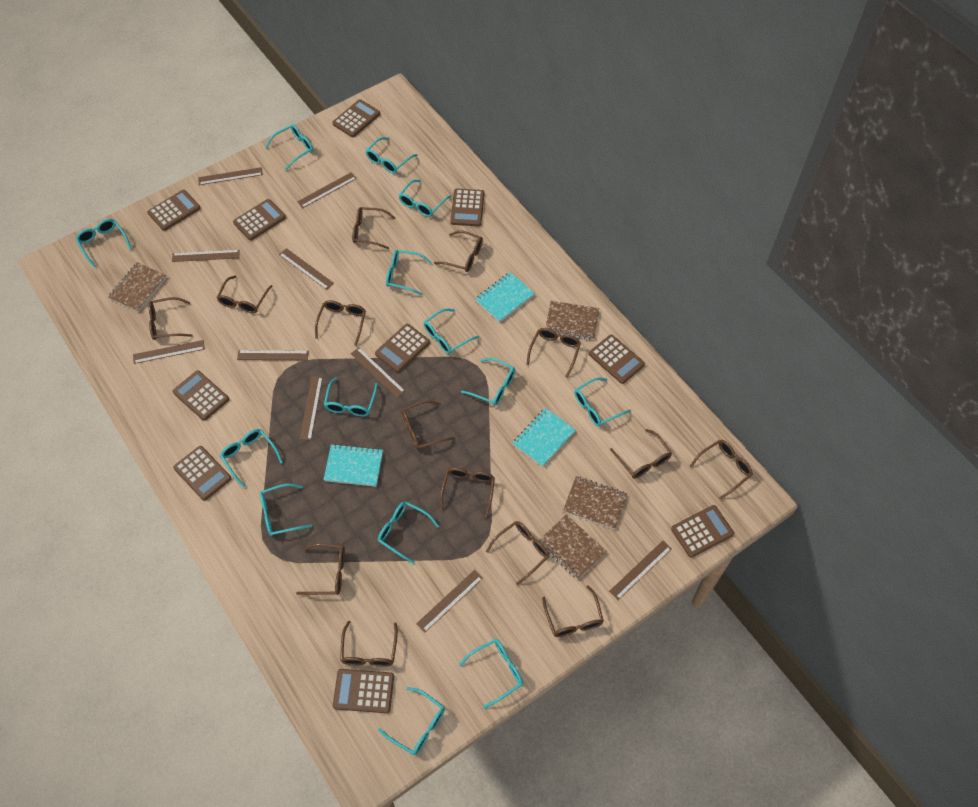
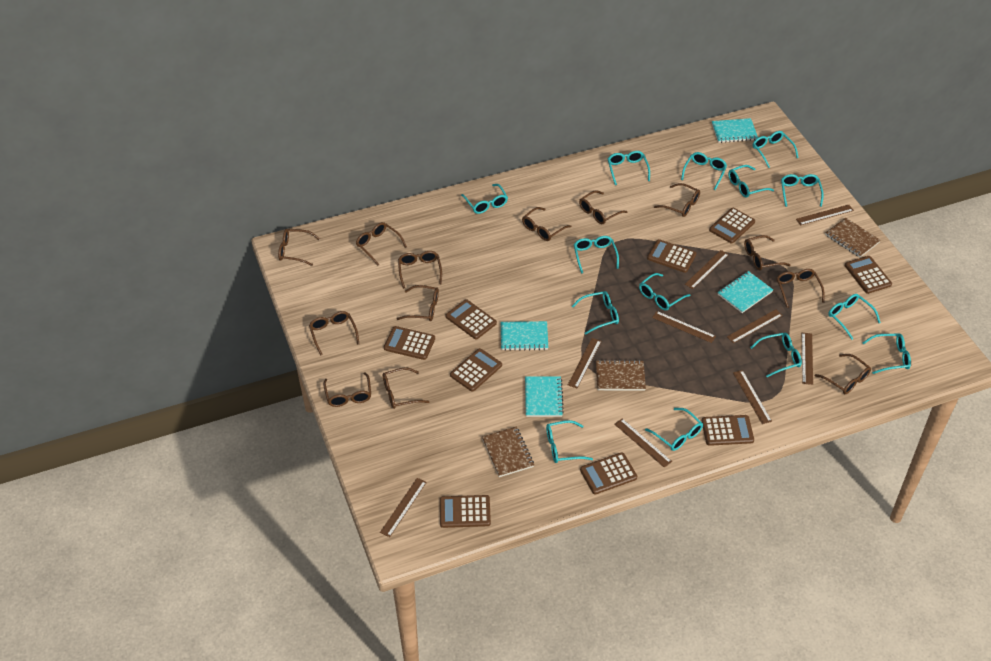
brown calculator: 10 -> 9
brown glasses: 14 -> 13
brown notebook: 4 -> 3
brown ruler: 10 -> 9
turquoise notebook: 3 -> 4

